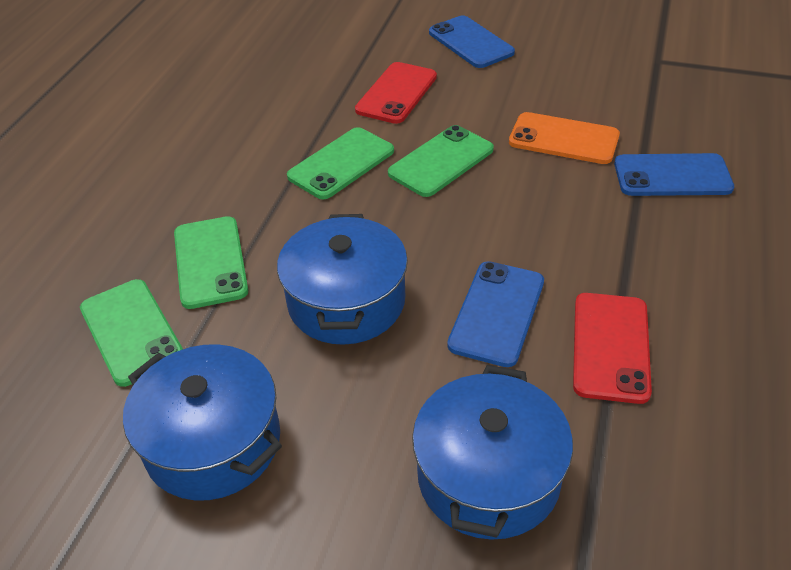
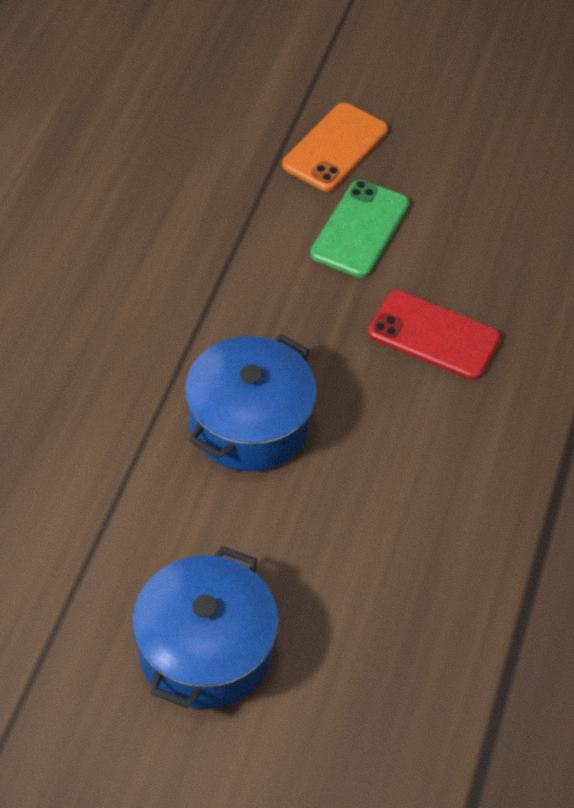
blue phone: 3 -> 0
blue pot: 3 -> 2
green phone: 4 -> 1
red phone: 2 -> 1

